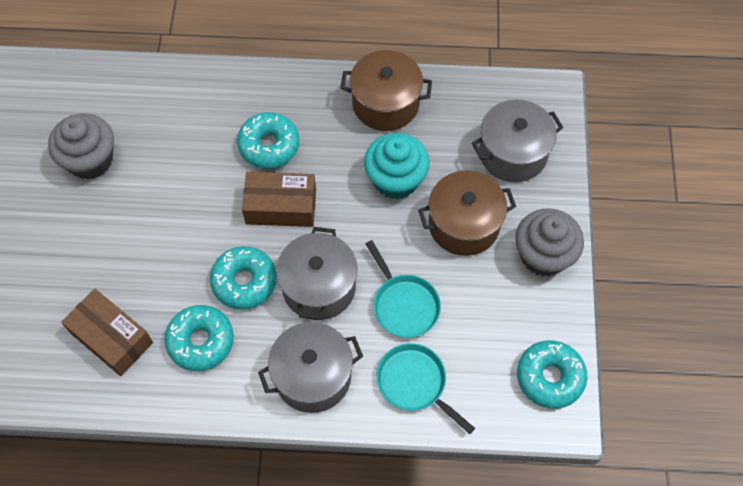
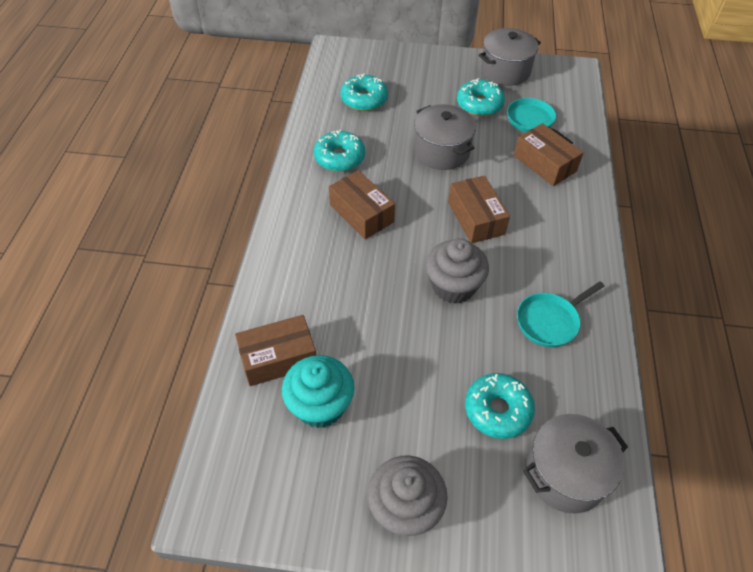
brown box: 2 -> 4
brown pot: 2 -> 0

